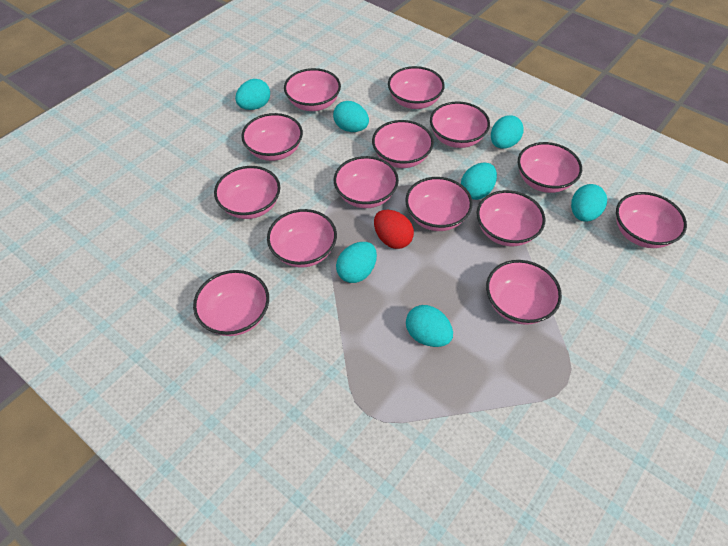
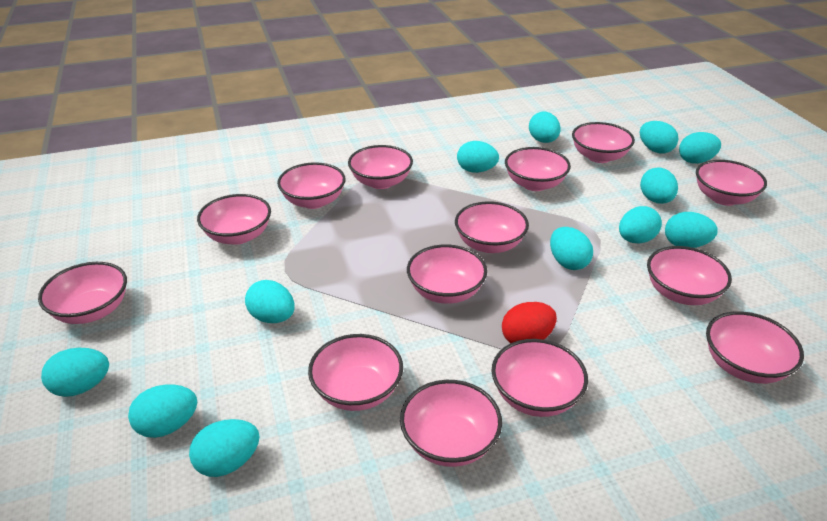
turquoise egg: 7 -> 12

